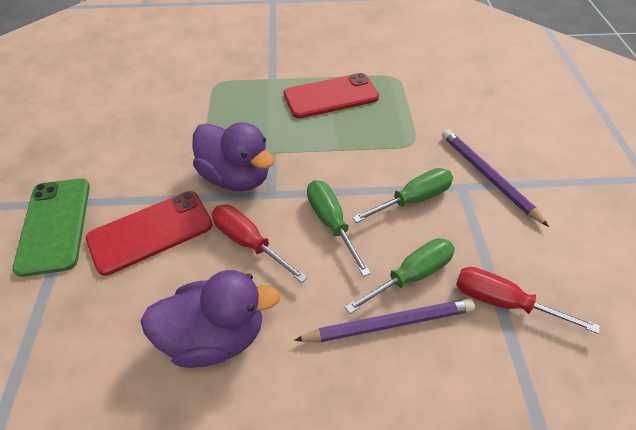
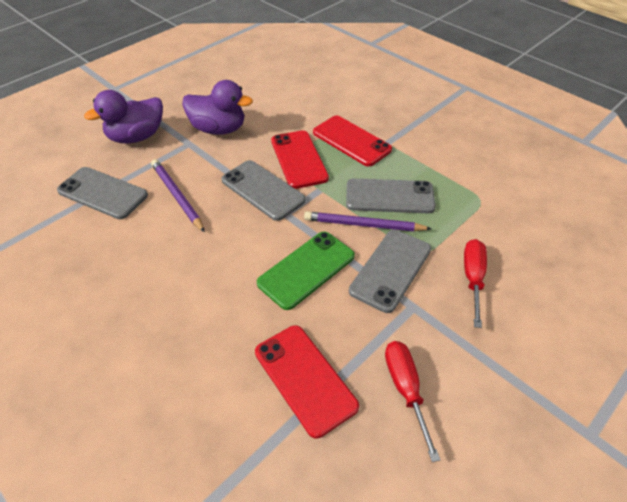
green screwdriver: 3 -> 0
grey phone: 0 -> 4
red phone: 2 -> 3

